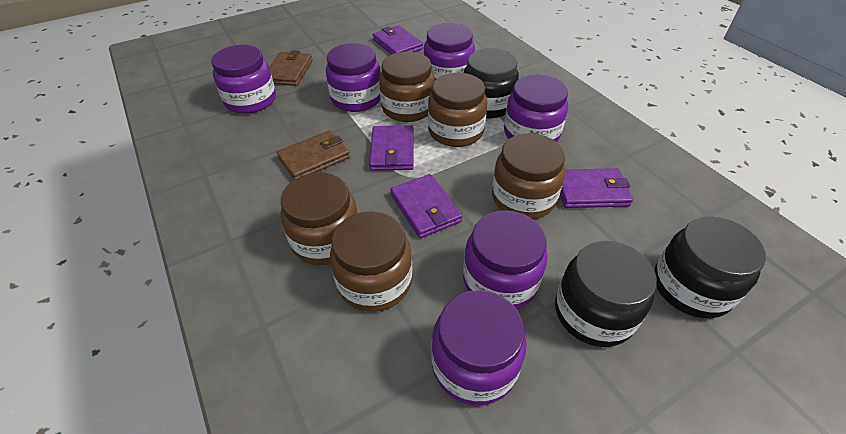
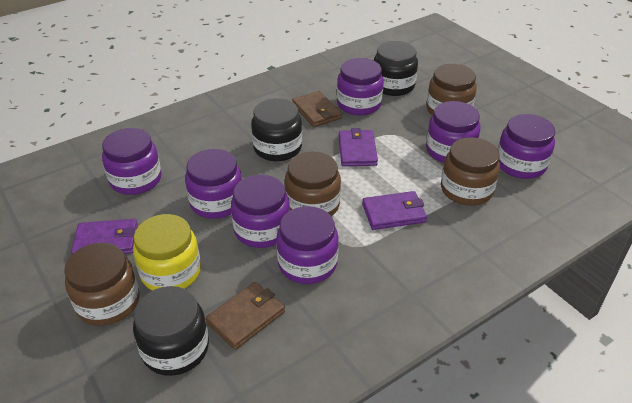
brown jar: 5 -> 4
purple jar: 6 -> 7
purple wallet: 4 -> 3
yellow jar: 0 -> 1

